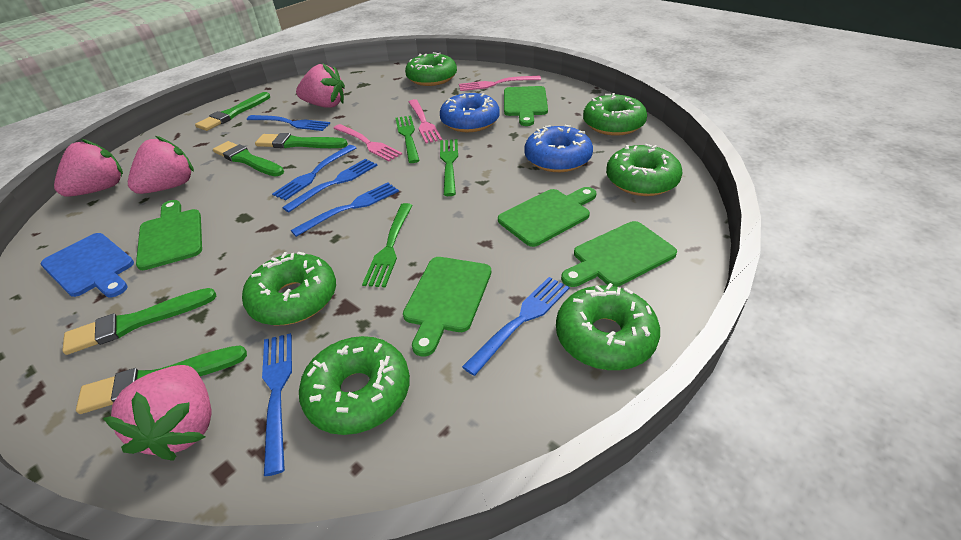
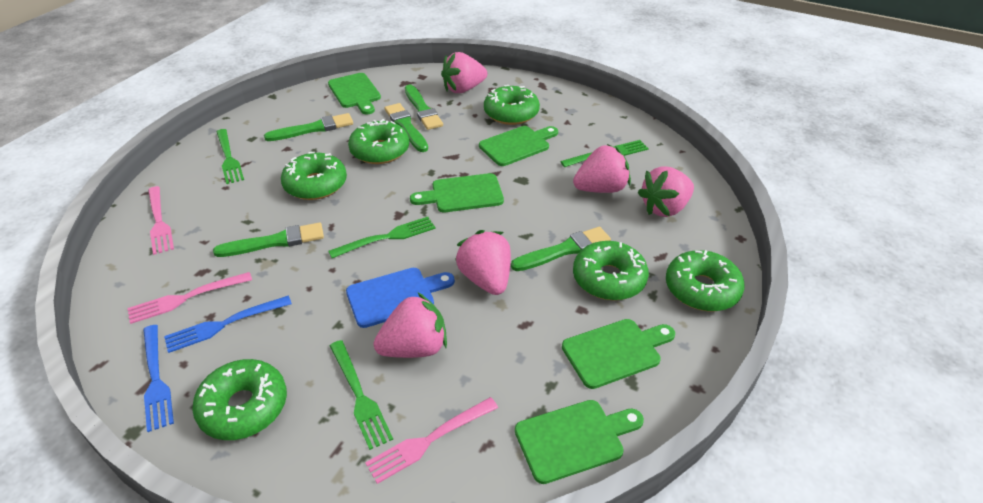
blue donut: 2 -> 0
blue fork: 6 -> 2
green fork: 3 -> 4
pink strawberry: 4 -> 5

